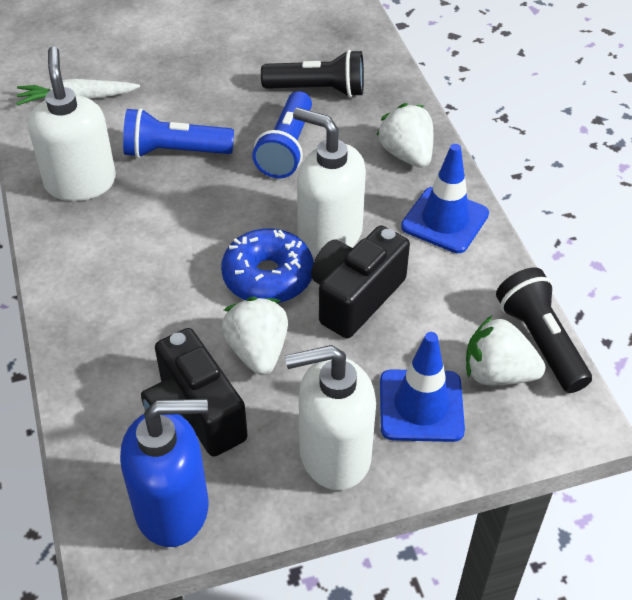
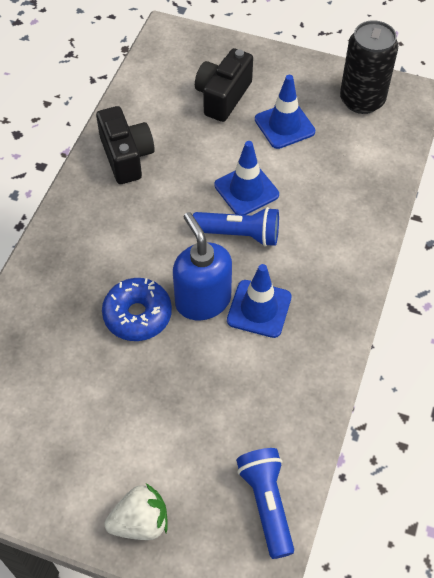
black can: 0 -> 1
black flashlight: 2 -> 0
blue traffic cone: 2 -> 3
white carrot: 1 -> 0
white soap dispenser: 3 -> 0
white strawberry: 3 -> 1

